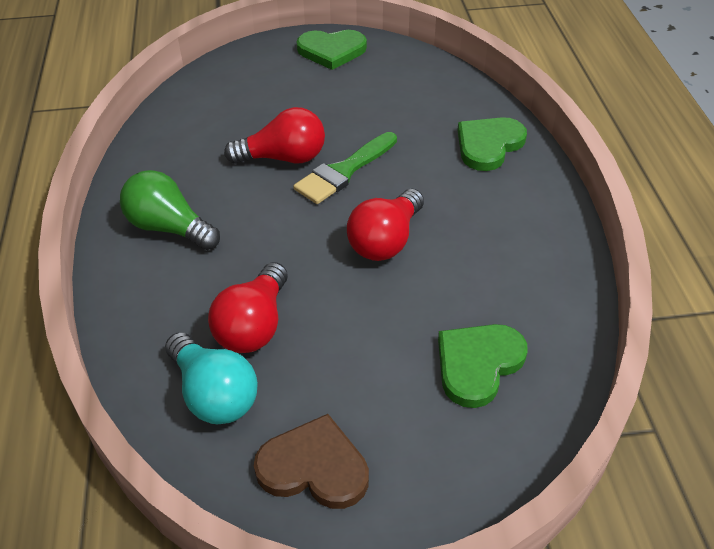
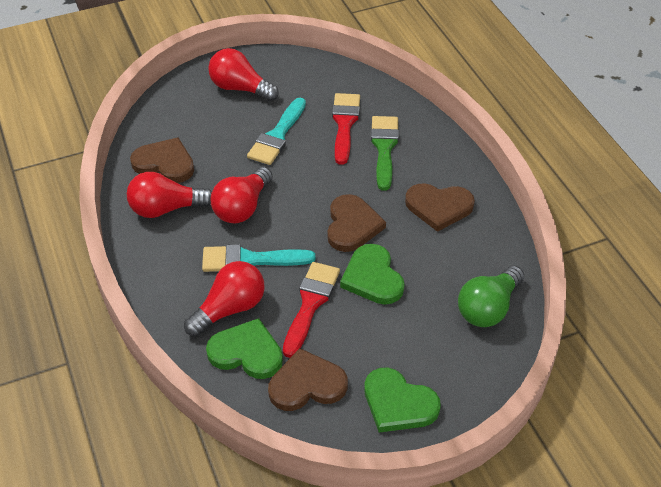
brown heart: 1 -> 4
red brush: 0 -> 2
red light bulb: 3 -> 4
turquoise brush: 0 -> 2
turquoise light bulb: 1 -> 0

